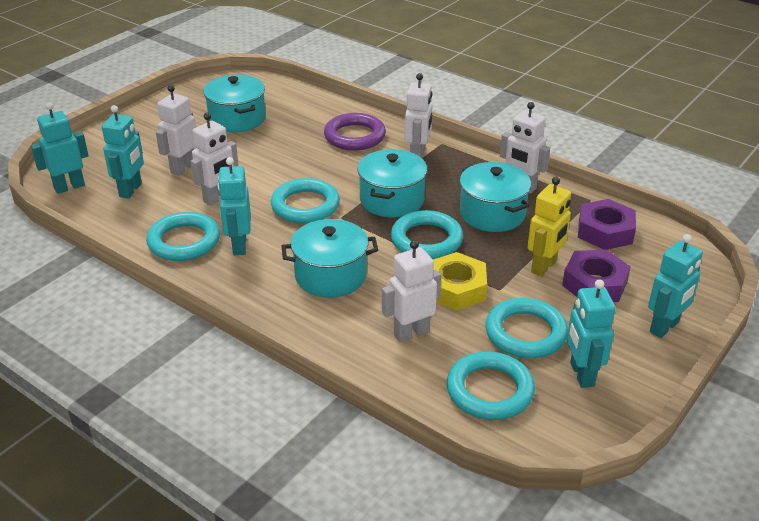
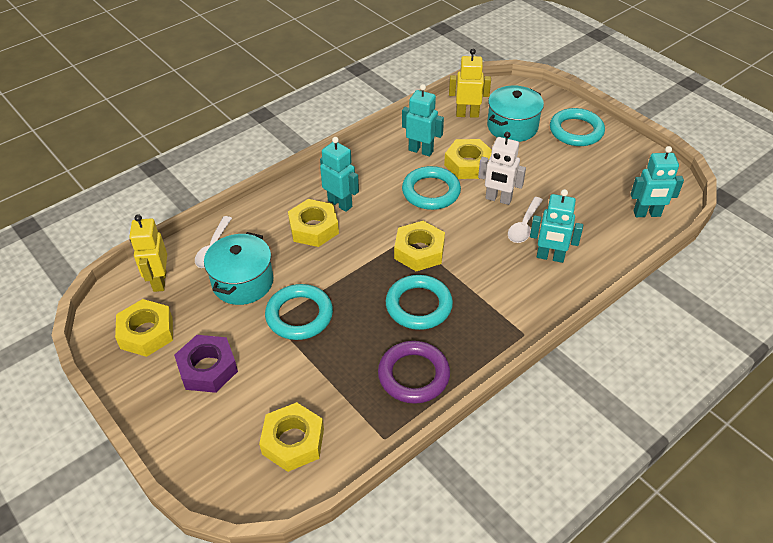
purple nut: 2 -> 1
turquoise pot: 4 -> 2
turquoise ring: 5 -> 4
turquoise robot: 5 -> 4
white robot: 5 -> 1
white spoon: 0 -> 2
yellow nut: 1 -> 5
yellow robot: 1 -> 2

